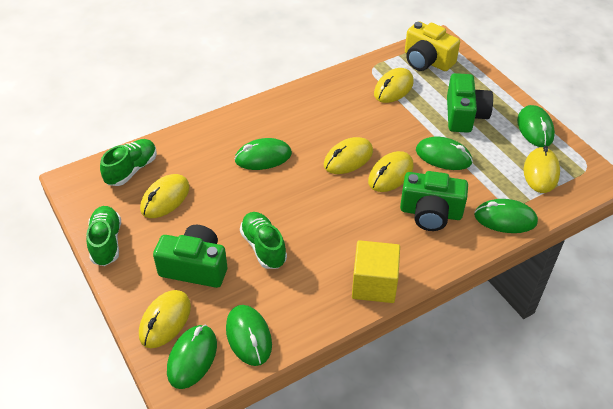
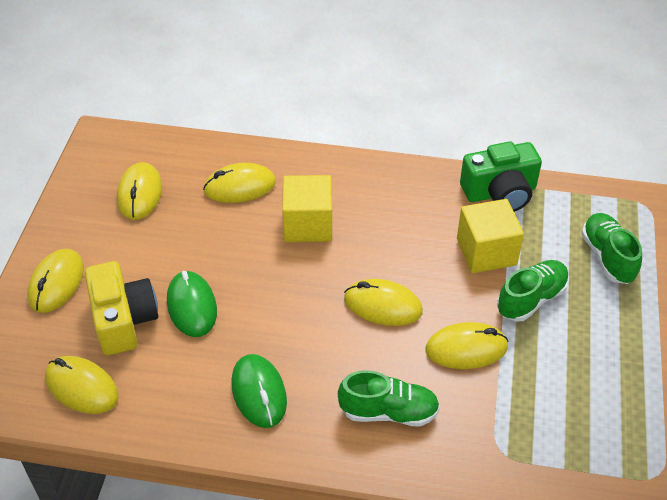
green camera: 3 -> 1
green mouse: 6 -> 2
yellow cube: 1 -> 2

